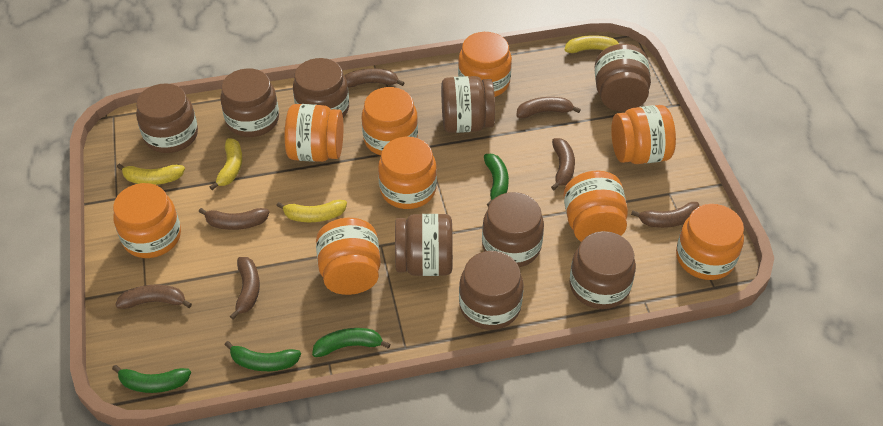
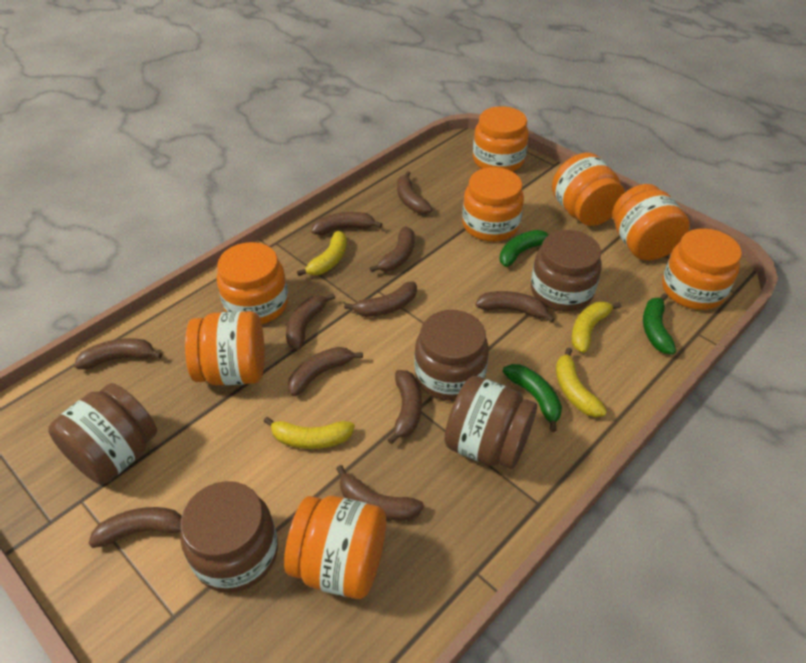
brown banana: 7 -> 11
brown jar: 9 -> 5
green banana: 4 -> 3
orange jar: 9 -> 8

